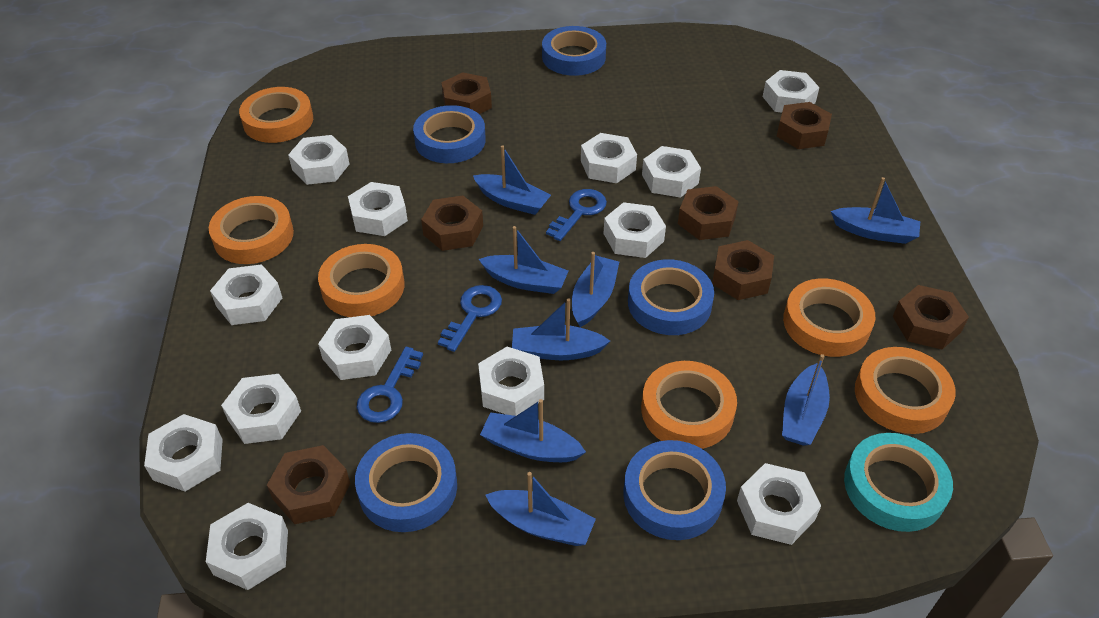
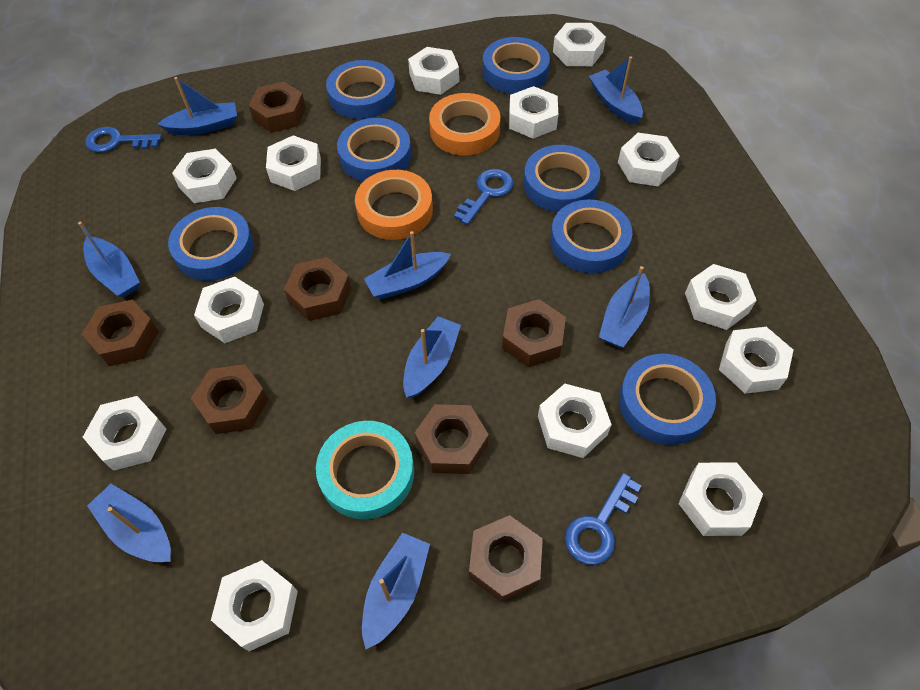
blue tape: 5 -> 7
orange tape: 6 -> 2

